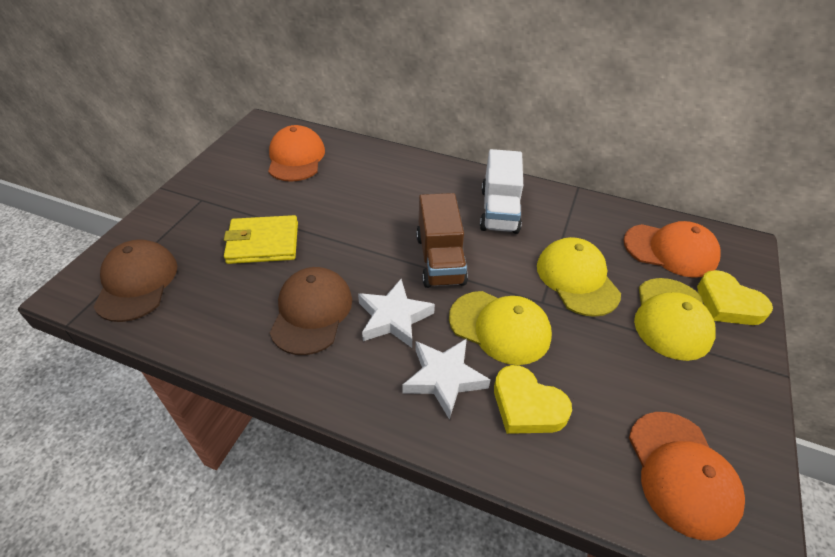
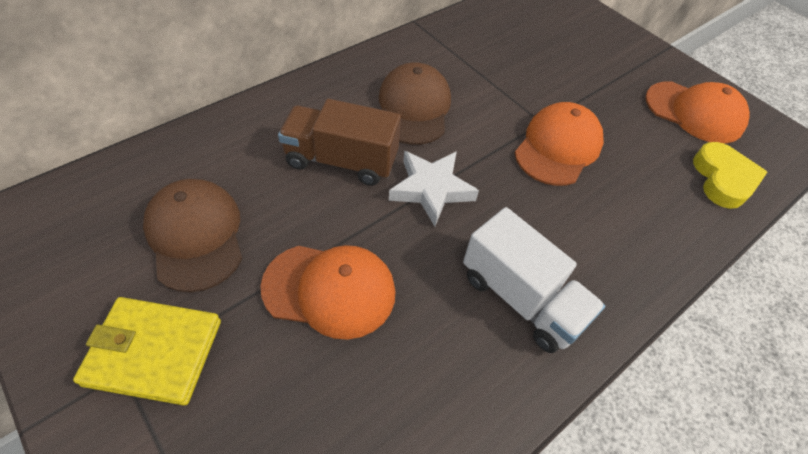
white star: 2 -> 1
yellow cap: 3 -> 0
yellow heart: 2 -> 1

